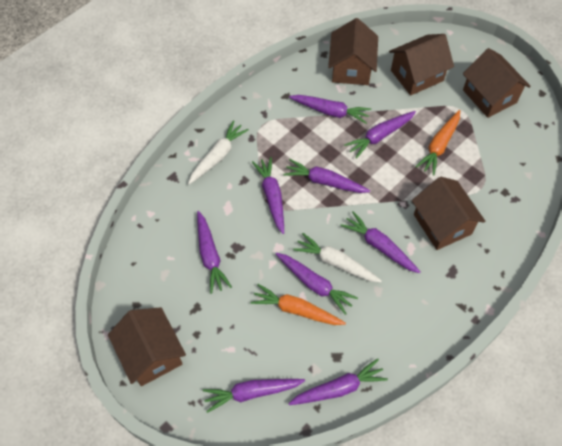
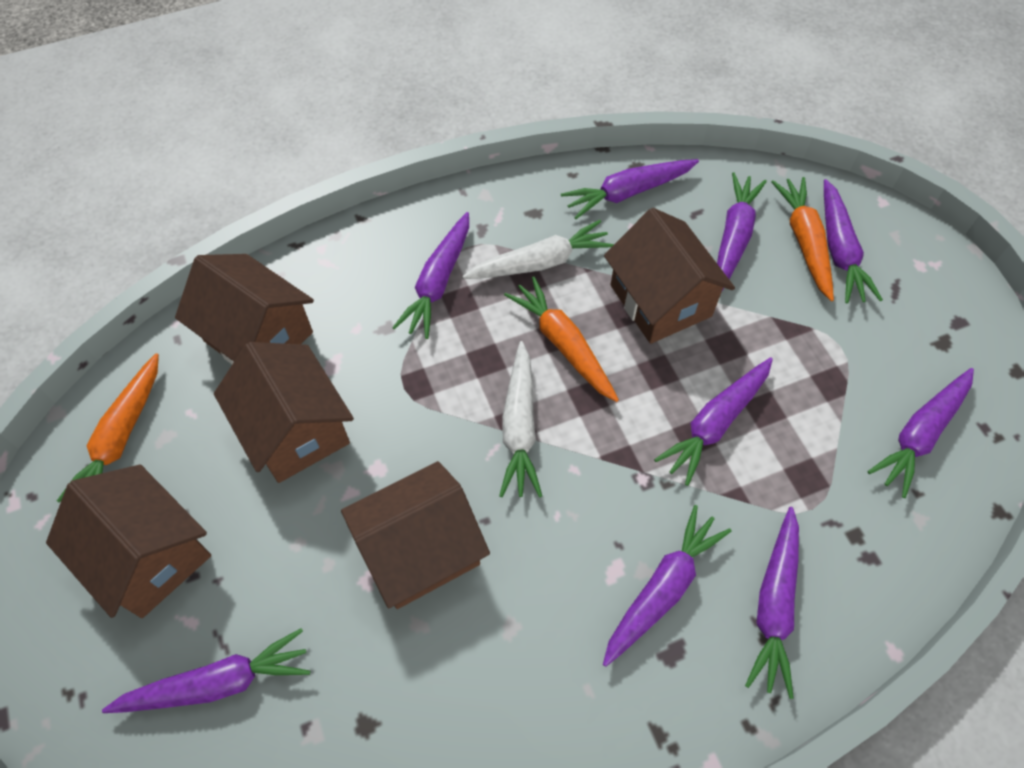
orange carrot: 2 -> 3

